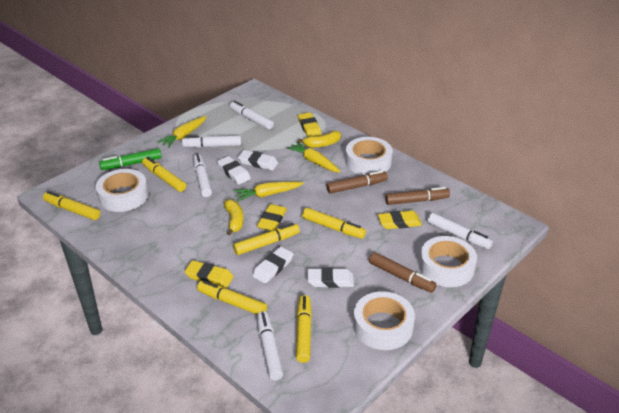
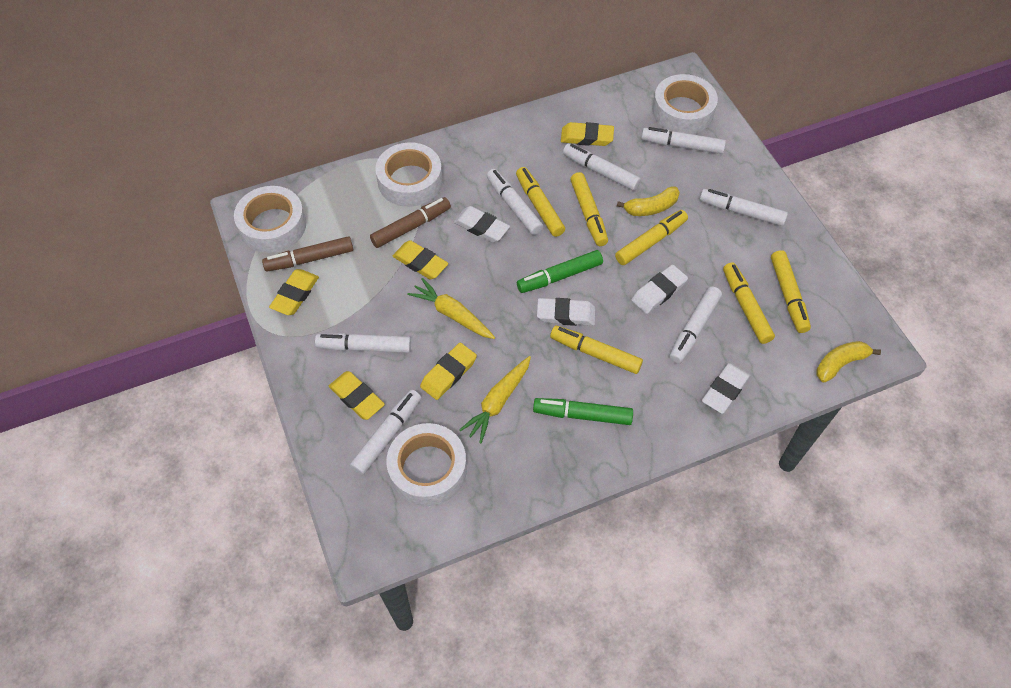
brown marker: 3 -> 2
green marker: 1 -> 2
white marker: 5 -> 7
yellow carrot: 3 -> 2
yellow eraser: 4 -> 5

